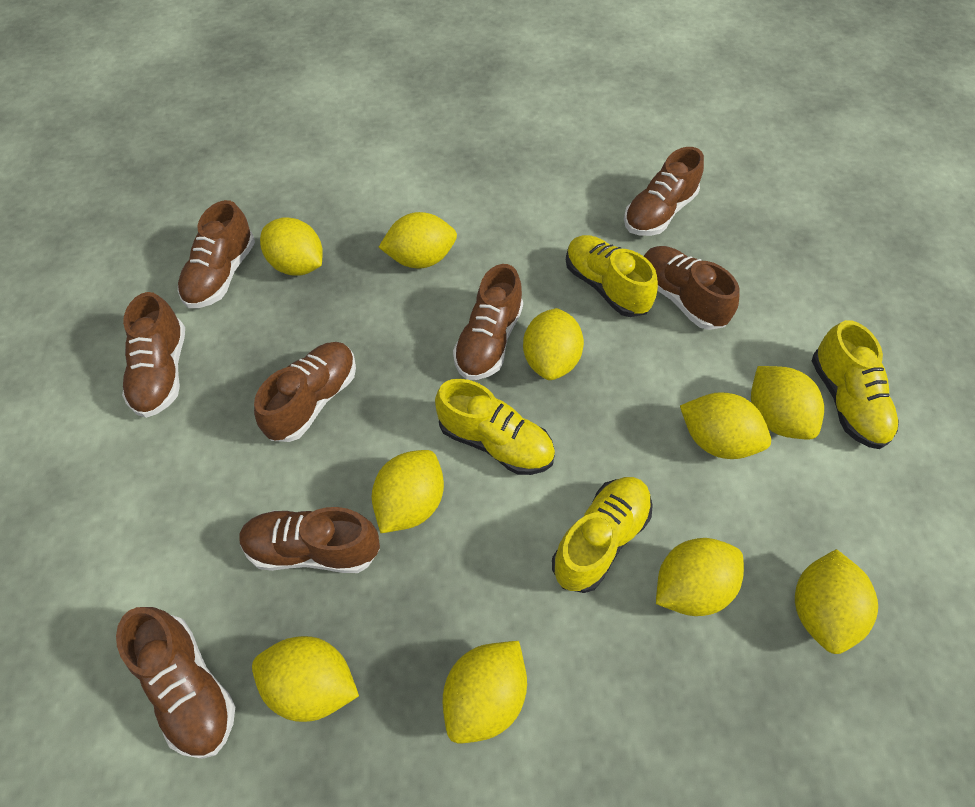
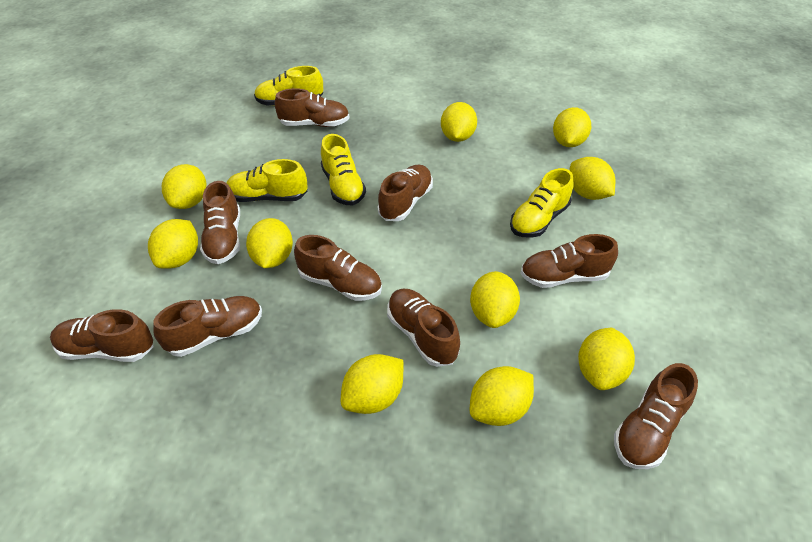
brown shoe: 8 -> 9

